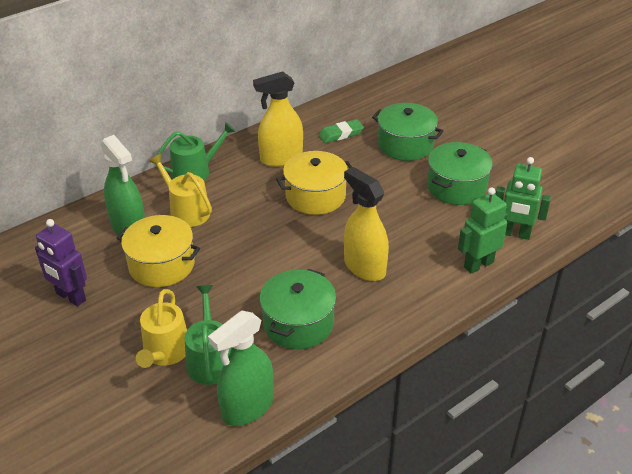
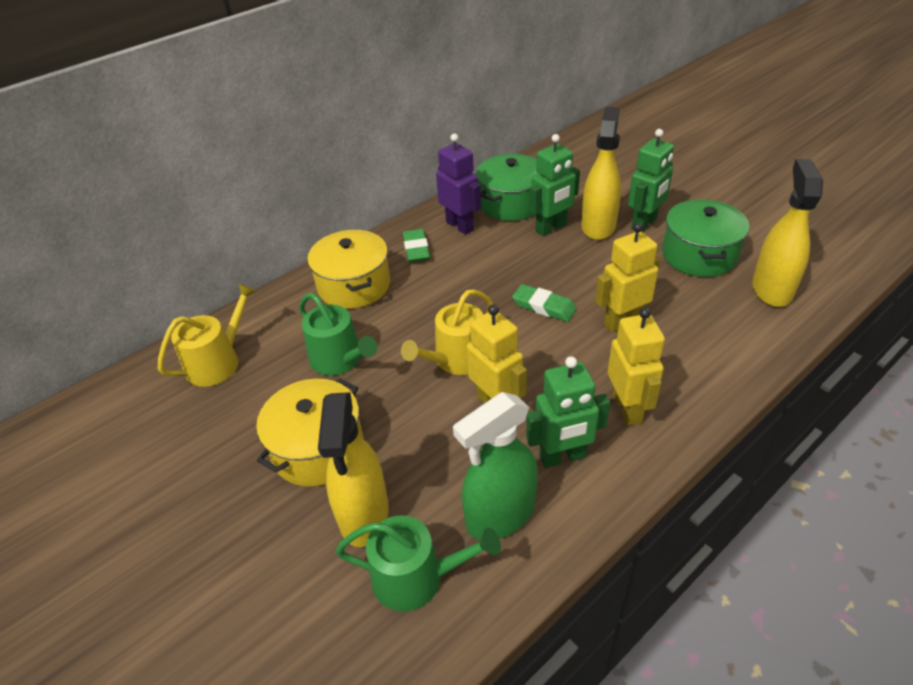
green eraser: 1 -> 2
green pot: 3 -> 2
green robot: 2 -> 3
green spray bottle: 2 -> 1
yellow robot: 0 -> 3
yellow spray bottle: 2 -> 3

